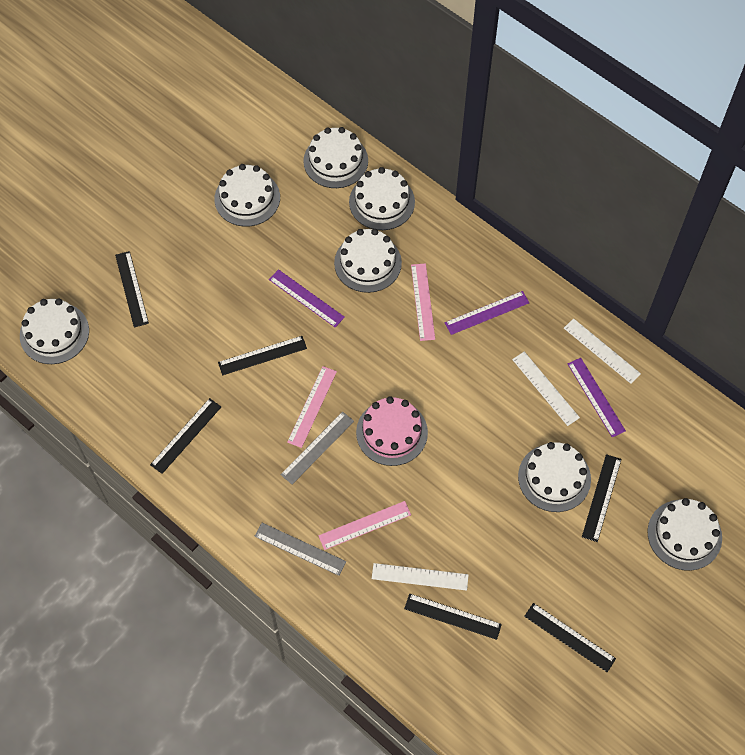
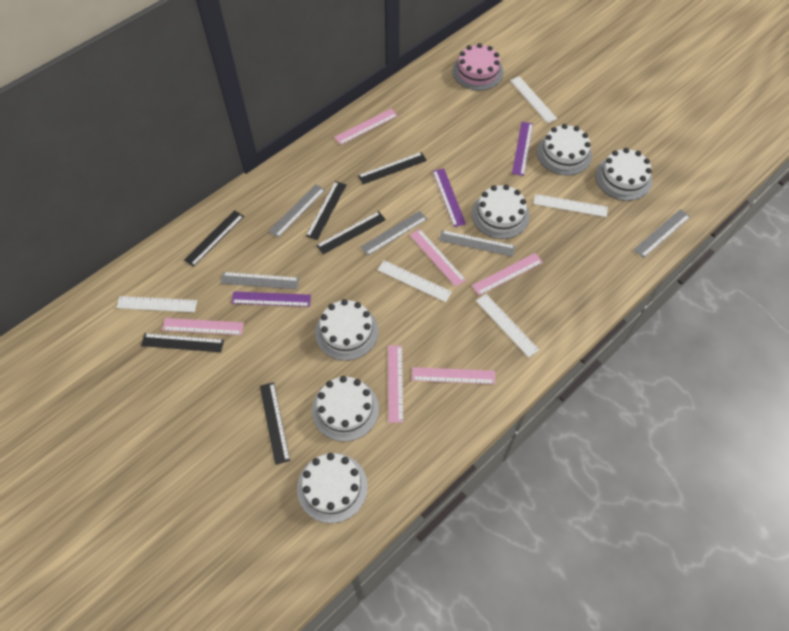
grey ruler: 2 -> 5
pink ruler: 3 -> 6
white cake: 7 -> 6
white ruler: 3 -> 5

